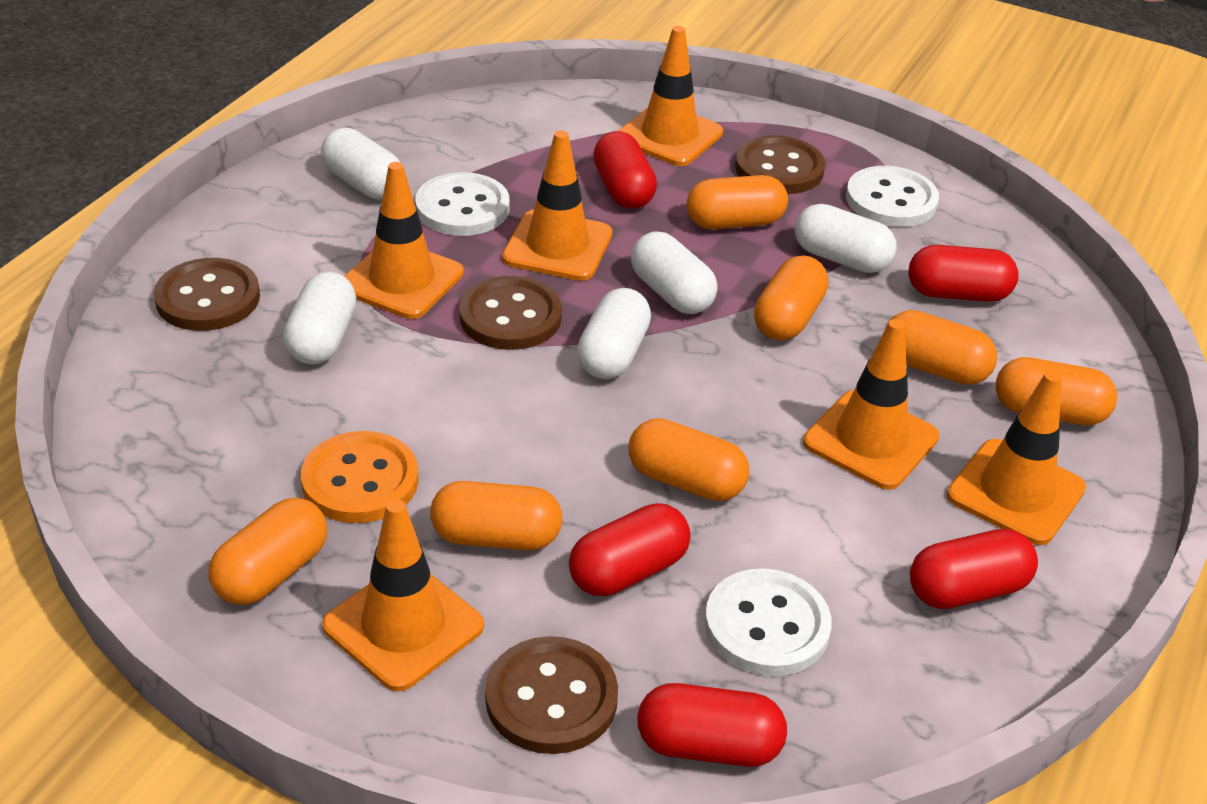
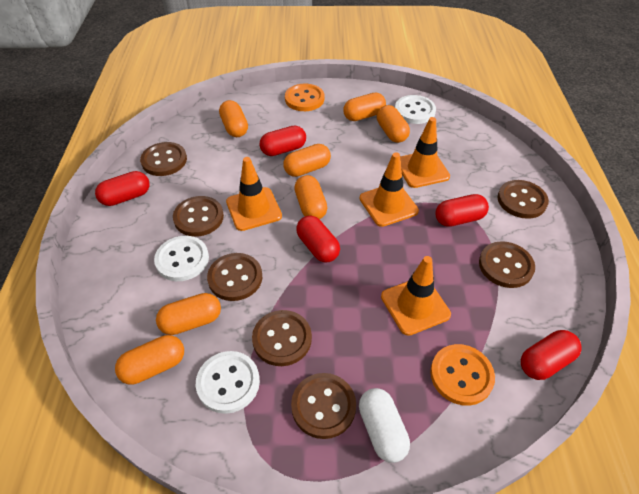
brown button: 4 -> 7
orange button: 1 -> 2
orange traffic cone: 6 -> 4
white capsule: 5 -> 1

